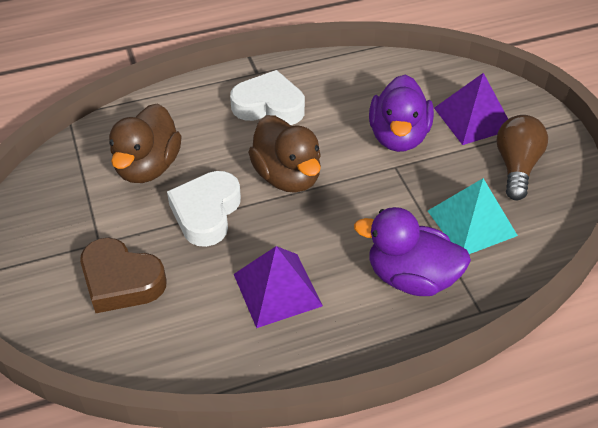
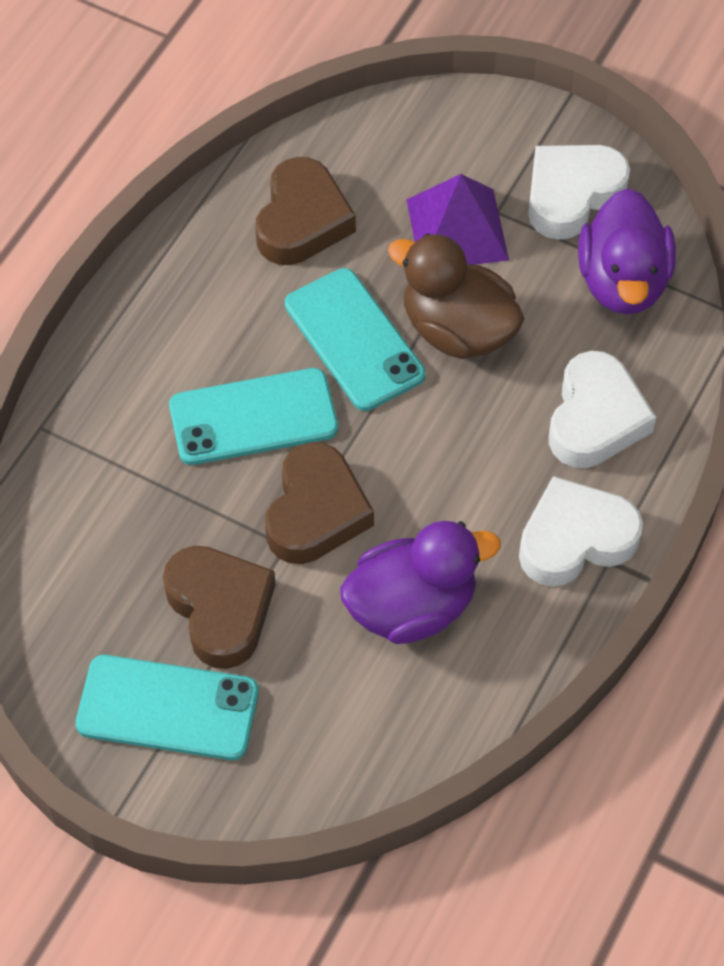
brown duck: 2 -> 1
brown heart: 1 -> 3
brown light bulb: 1 -> 0
purple pyramid: 2 -> 1
turquoise phone: 0 -> 3
turquoise pyramid: 1 -> 0
white heart: 2 -> 3

